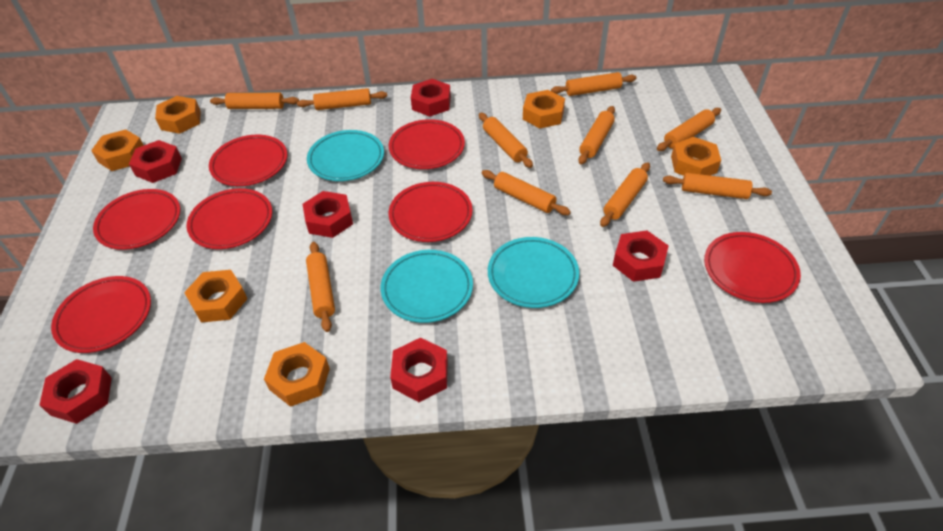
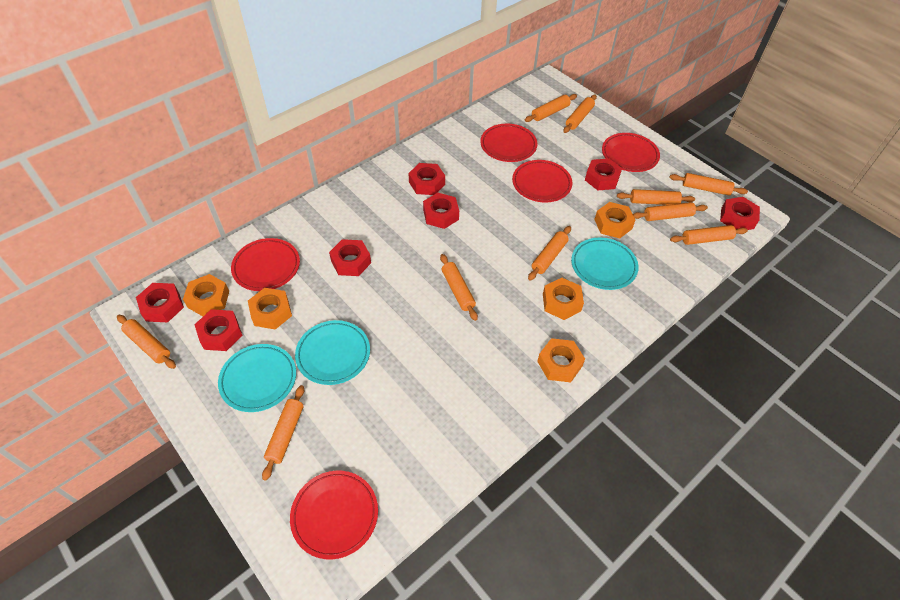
orange nut: 6 -> 5
red nut: 6 -> 7
red plate: 7 -> 5

